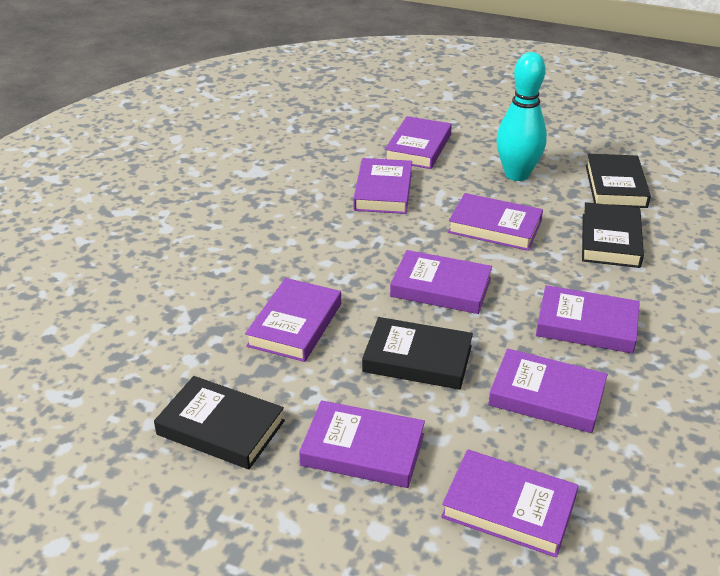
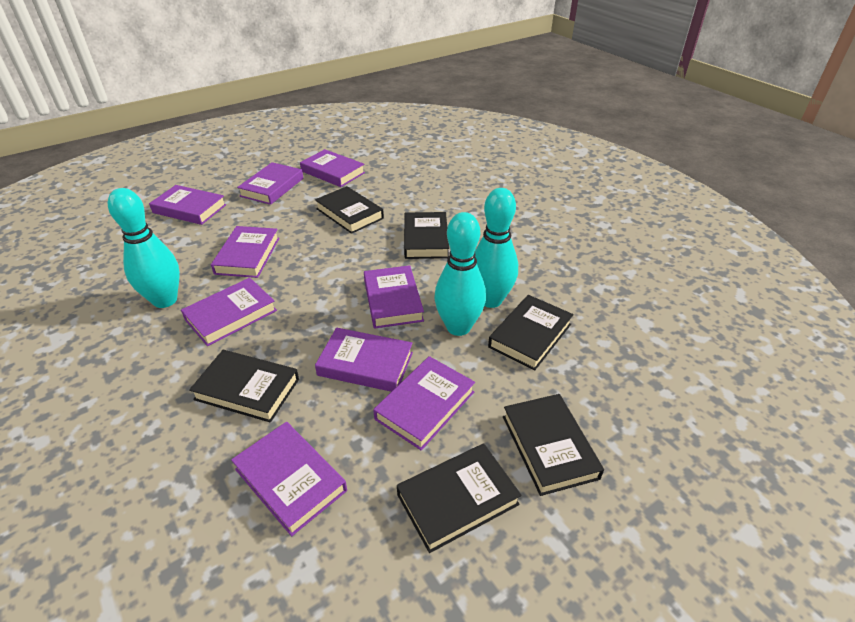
black book: 4 -> 6
turquoise bowling pin: 1 -> 3

